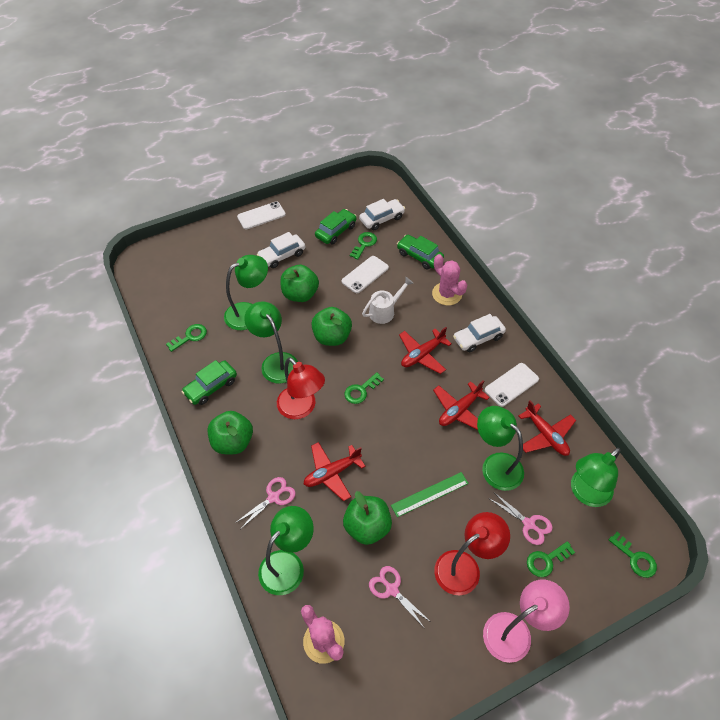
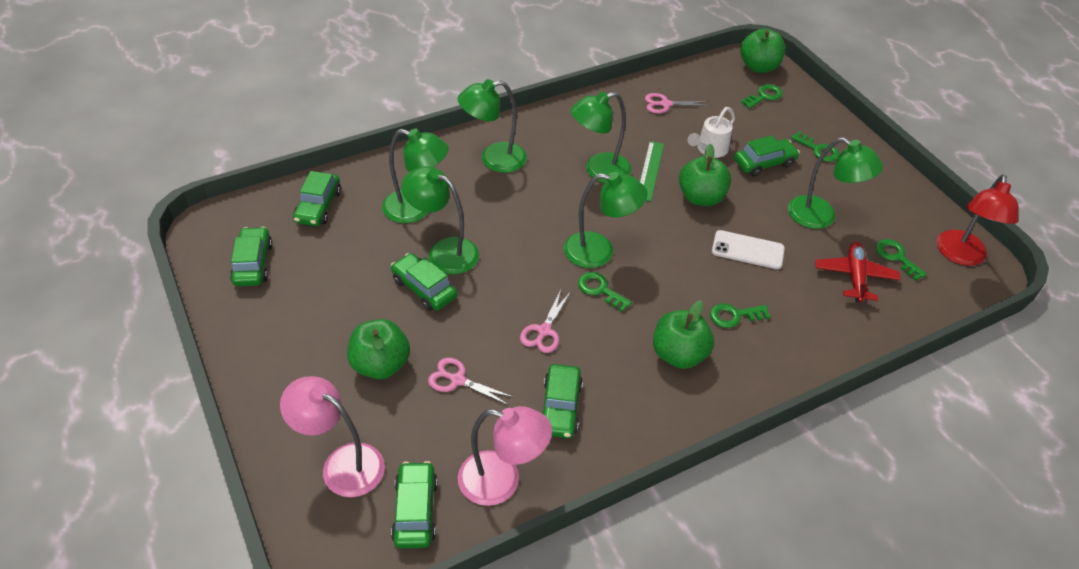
green car: 3 -> 6
green lamp: 5 -> 6
pink cactus: 2 -> 0
pink lamp: 1 -> 2
red lamp: 2 -> 1
red plane: 4 -> 1
white car: 3 -> 0
white phone: 3 -> 1

